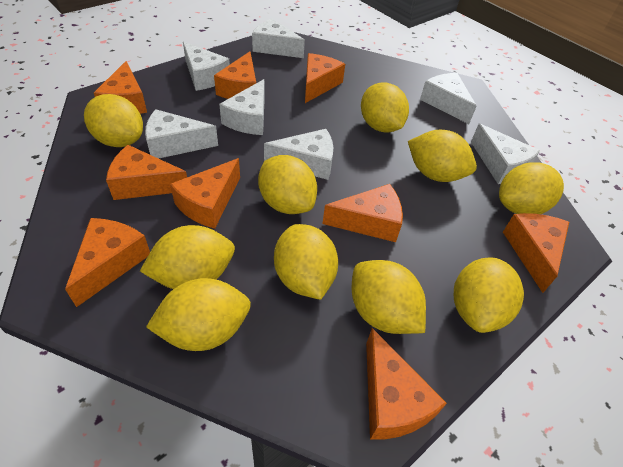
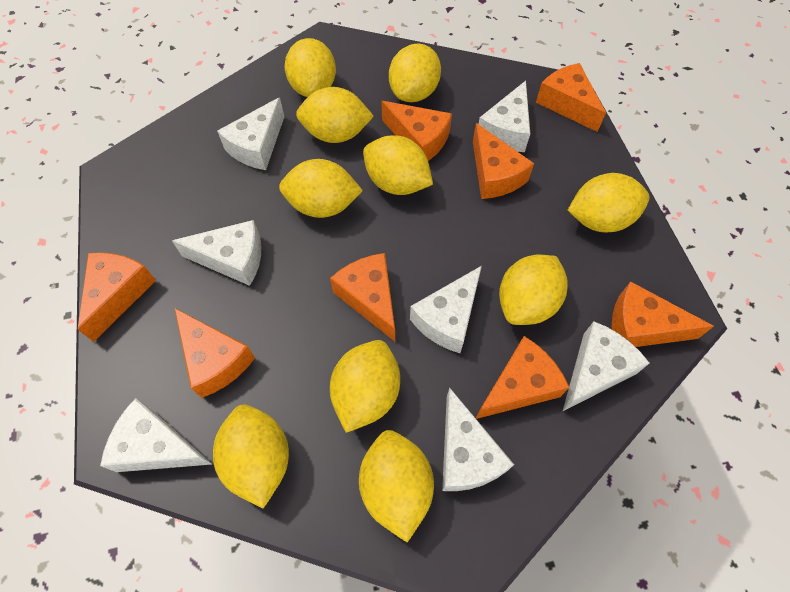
orange cheese: 9 -> 8

